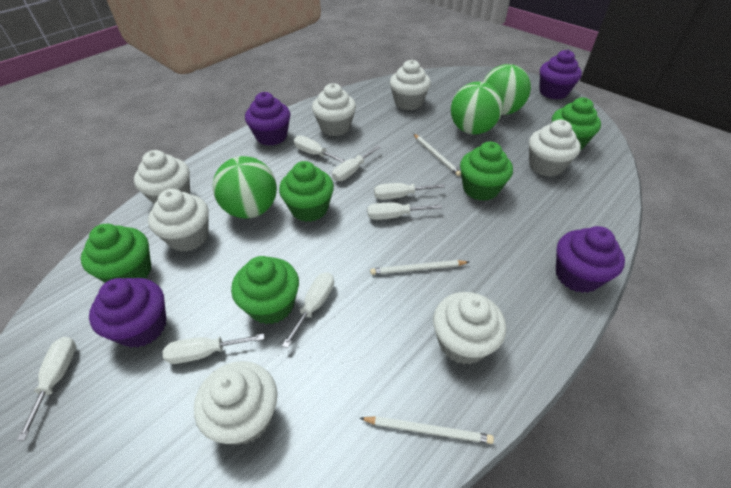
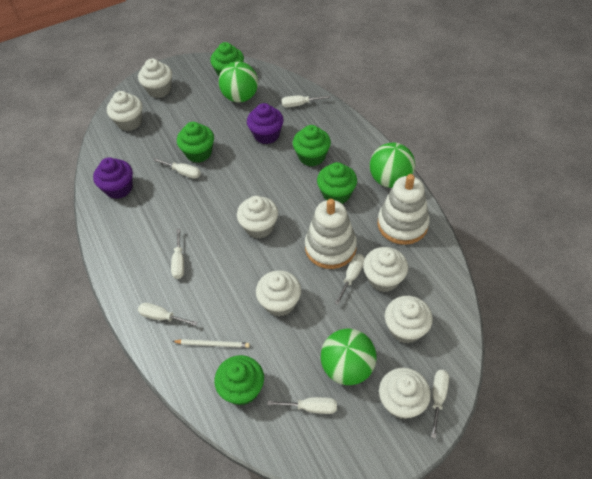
purple cupcake: 4 -> 2
white pencil: 3 -> 1
white stacking toy: 0 -> 2

